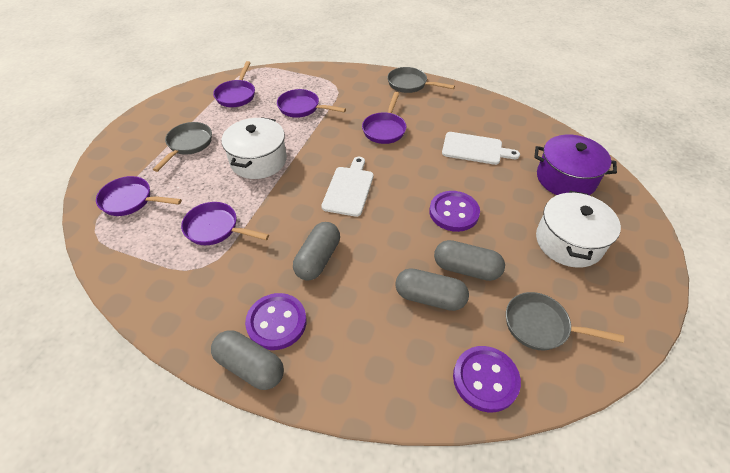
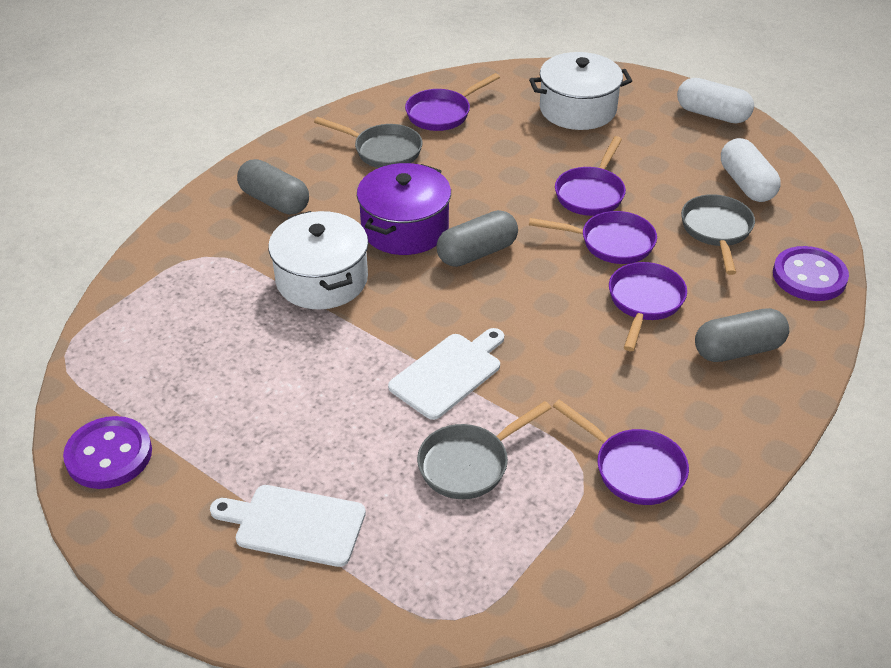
grey capsule: 4 -> 3
purple button: 3 -> 2
white capsule: 0 -> 2

